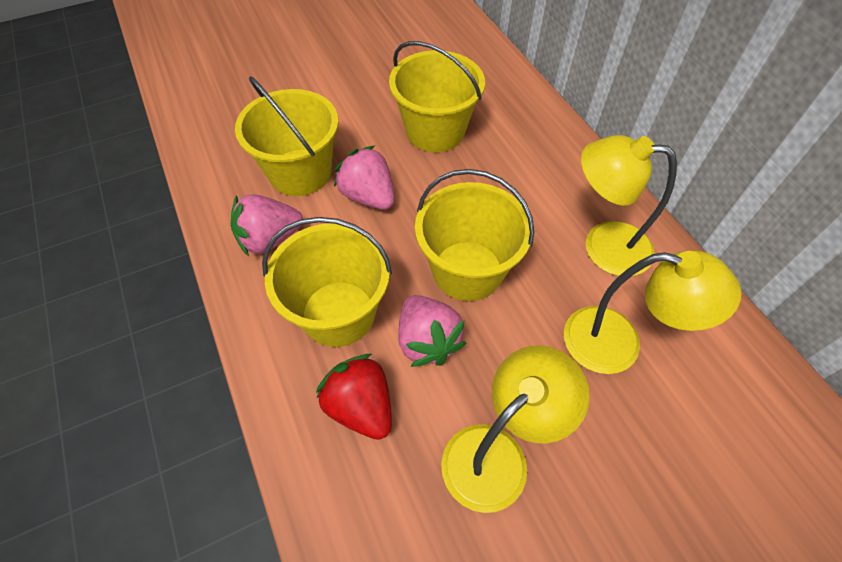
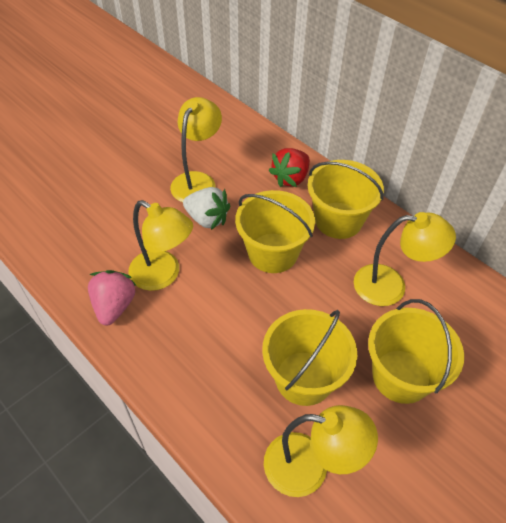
pink strawberry: 3 -> 1
white strawberry: 0 -> 1
yellow lamp: 3 -> 4

